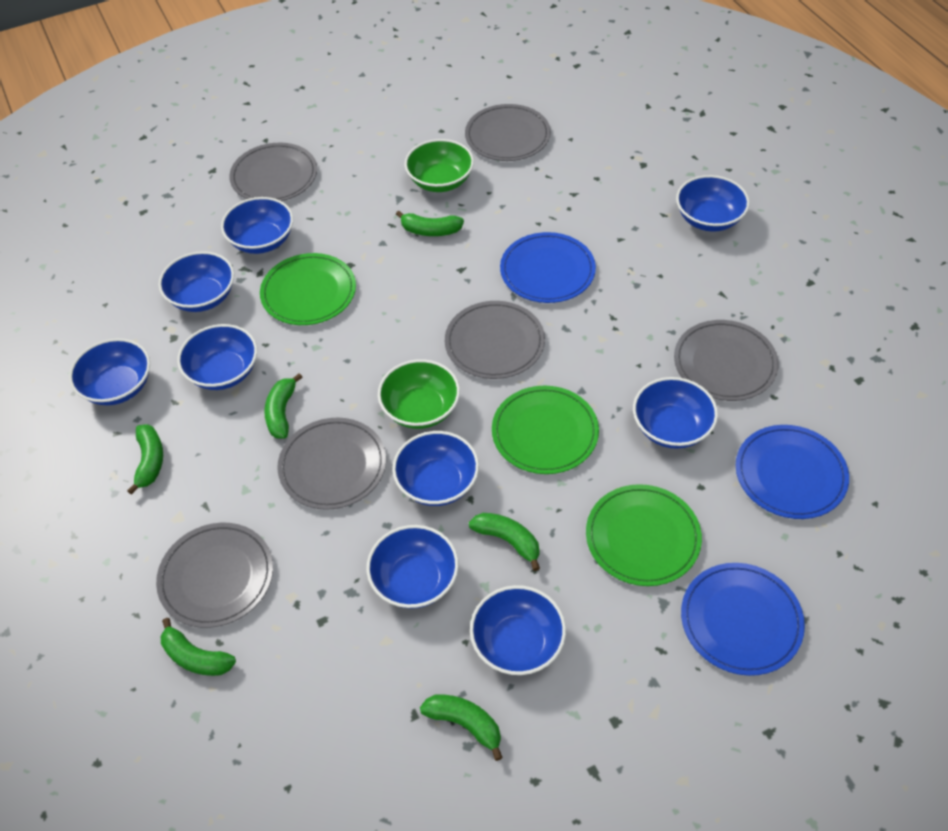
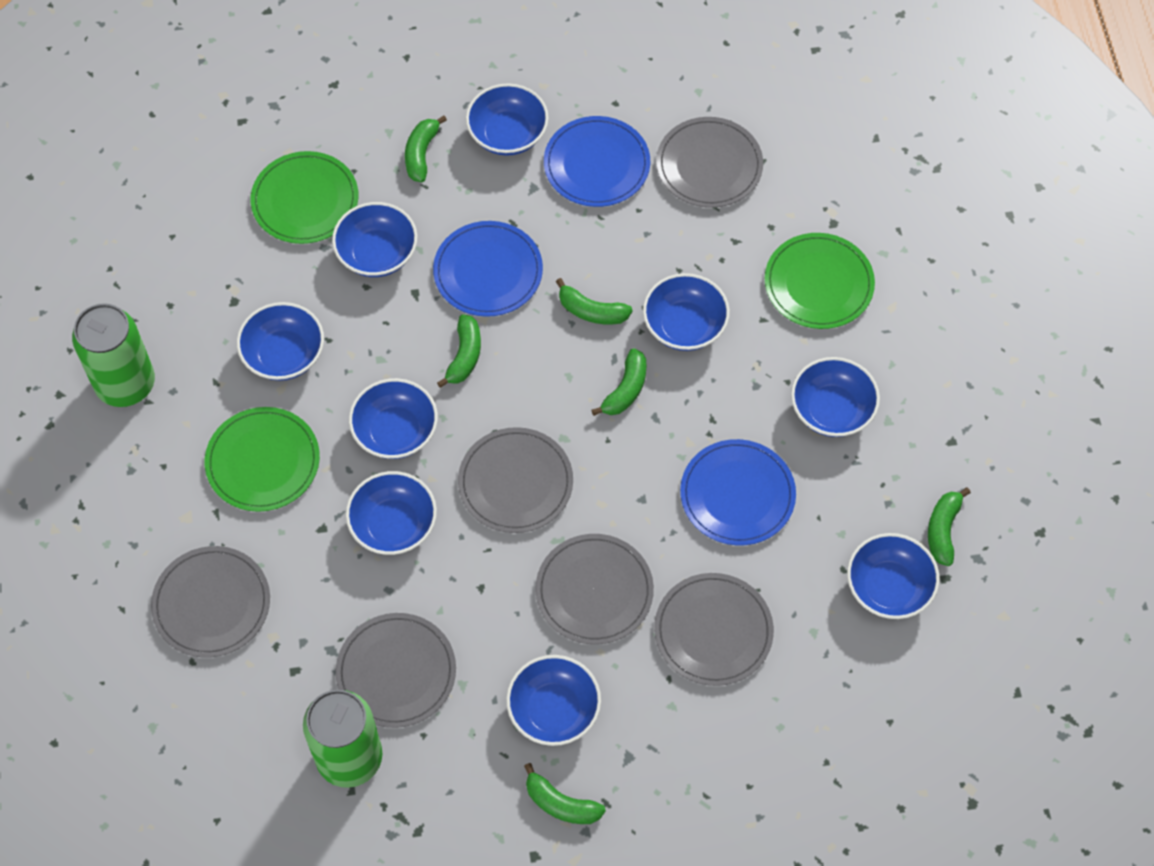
green bowl: 2 -> 0
green can: 0 -> 2

